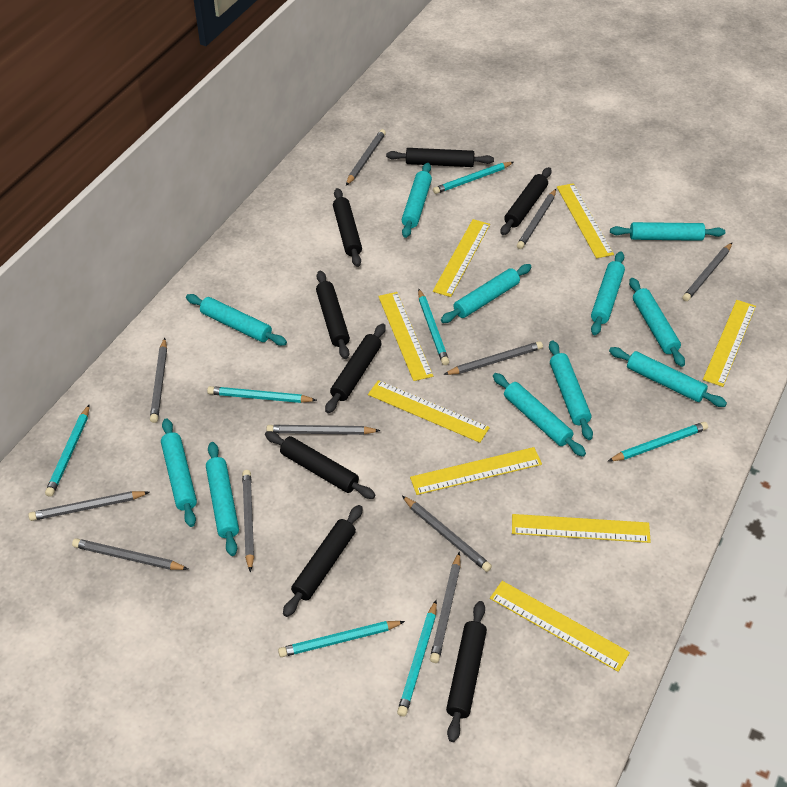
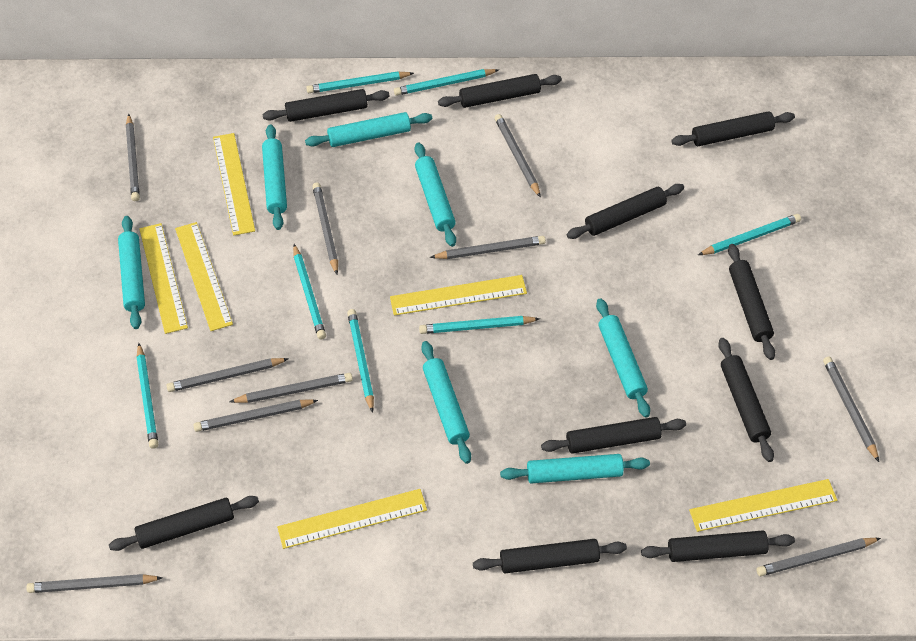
black rolling pin: 8 -> 10
grey pencil: 11 -> 10
turquoise rolling pin: 11 -> 7
yellow ruler: 8 -> 6

